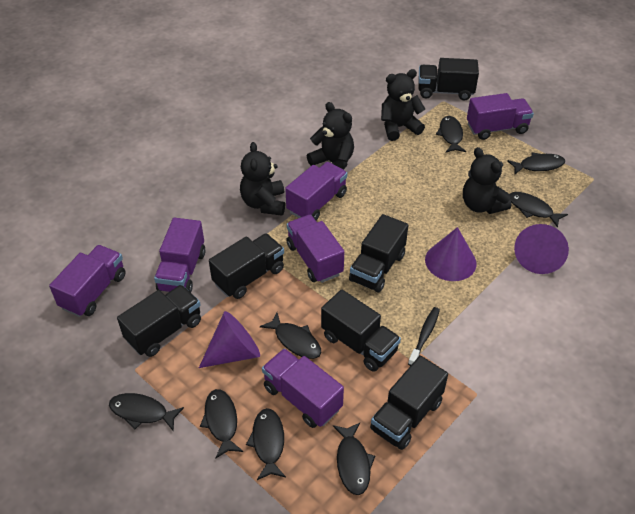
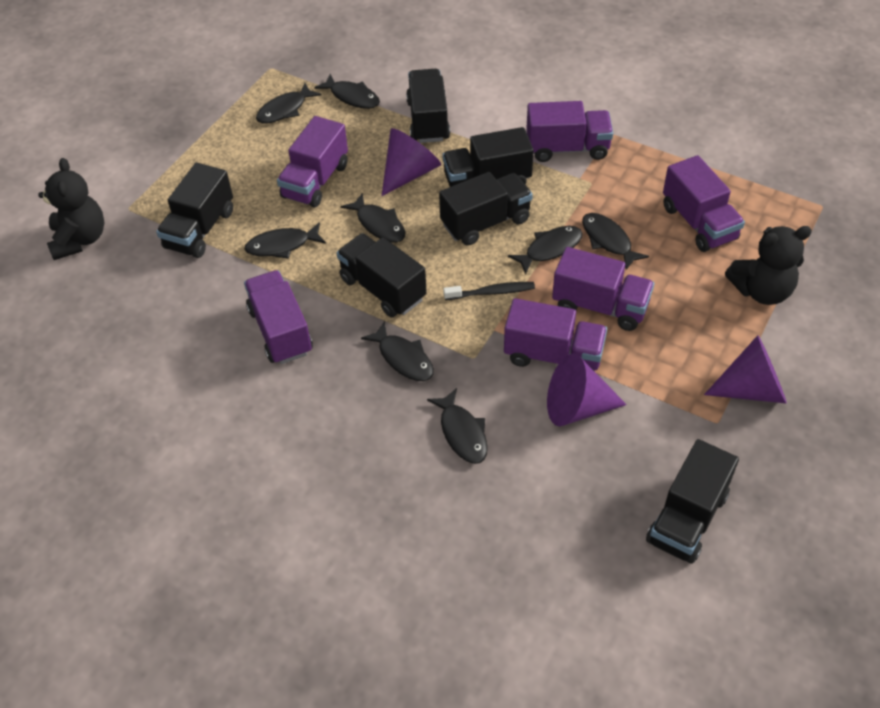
black teddy bear: 4 -> 2

